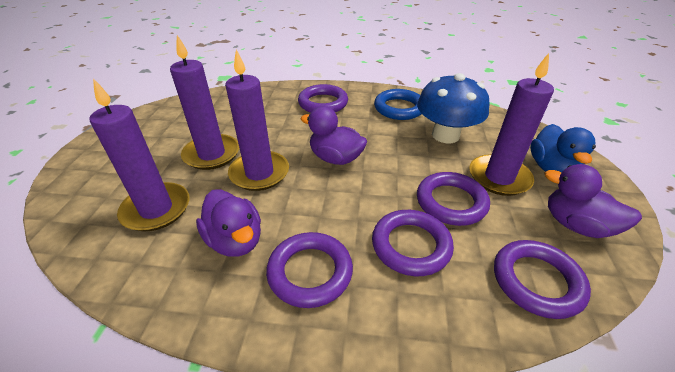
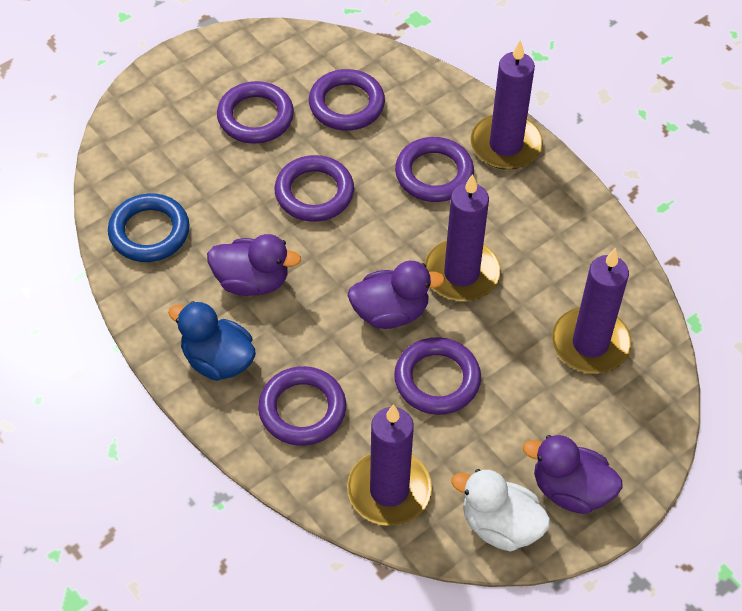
blue mushroom: 1 -> 0
purple ring: 5 -> 6
white duck: 0 -> 1

